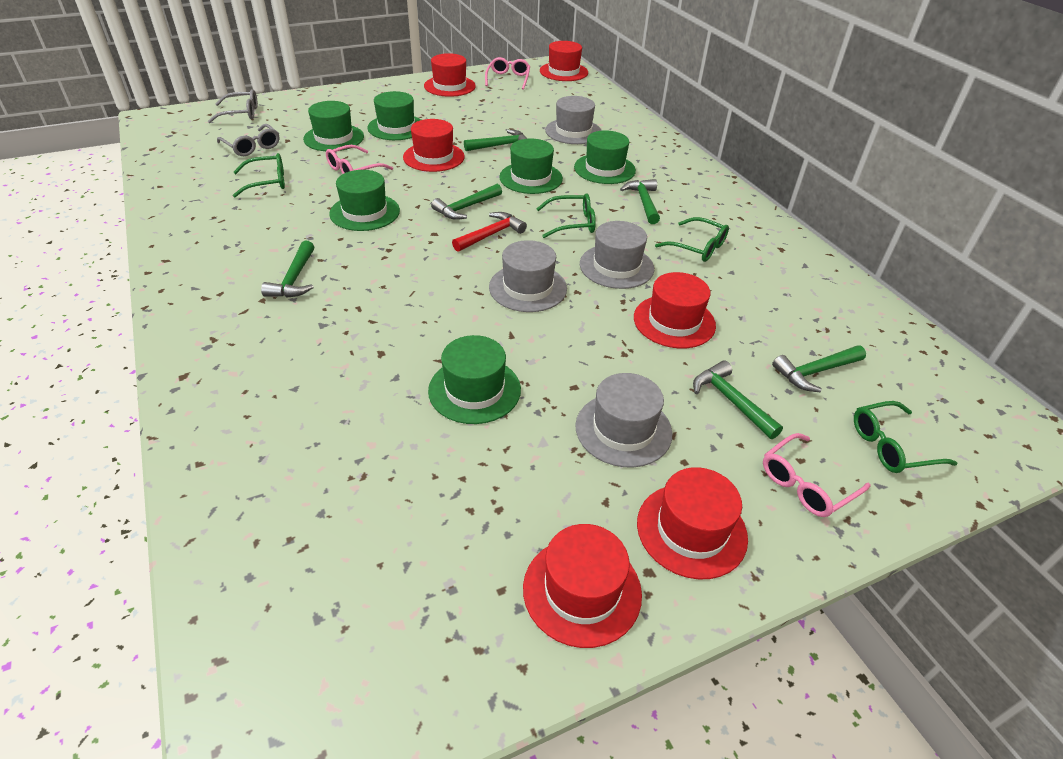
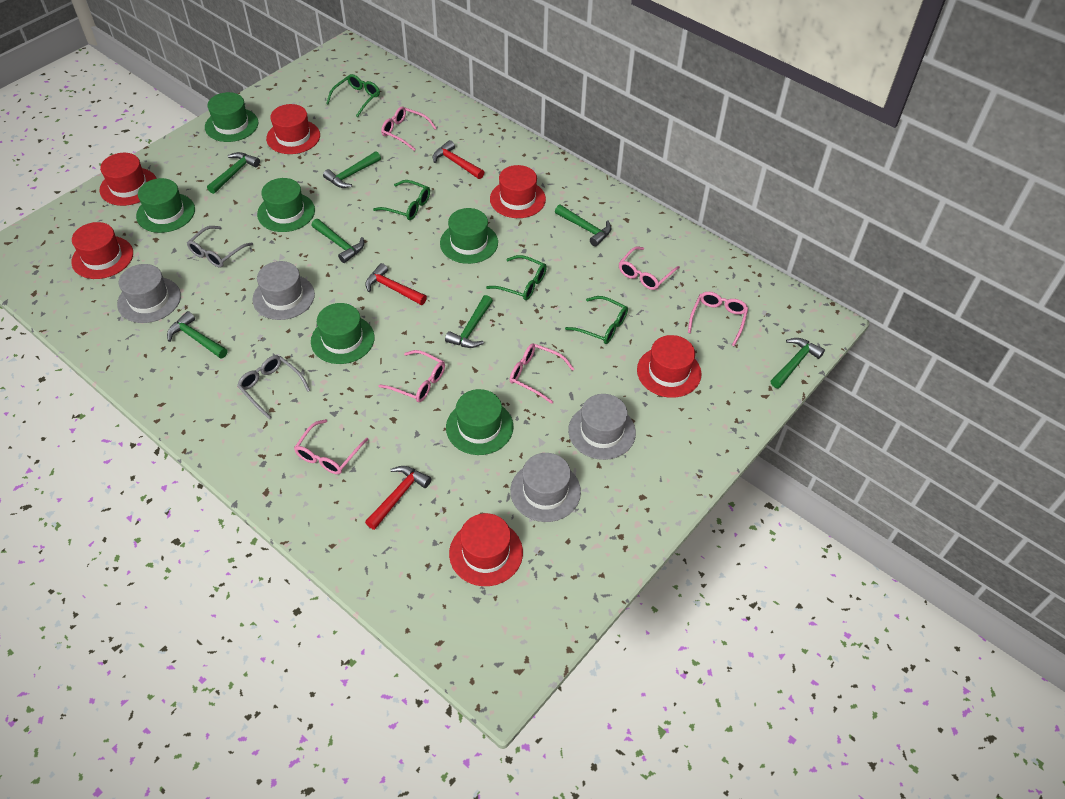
green hammer: 6 -> 7
pink glasses: 3 -> 6
red hammer: 1 -> 3

